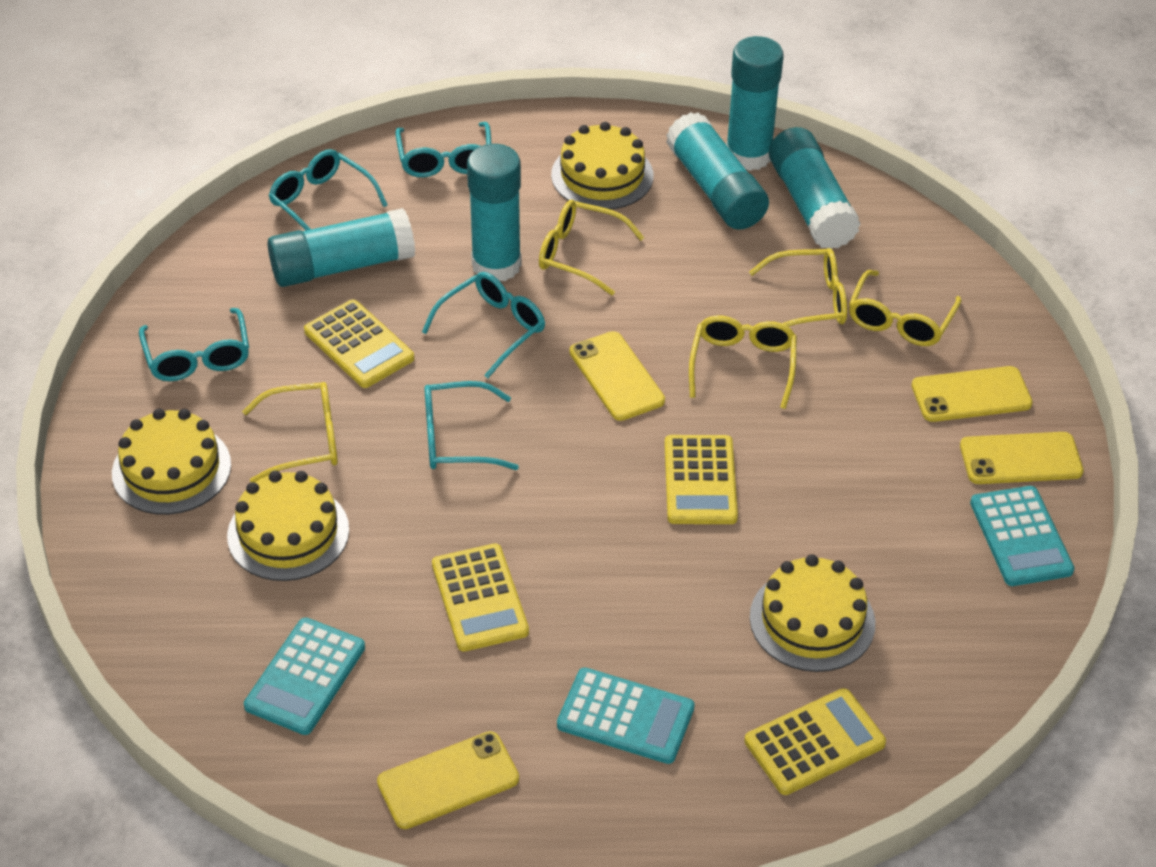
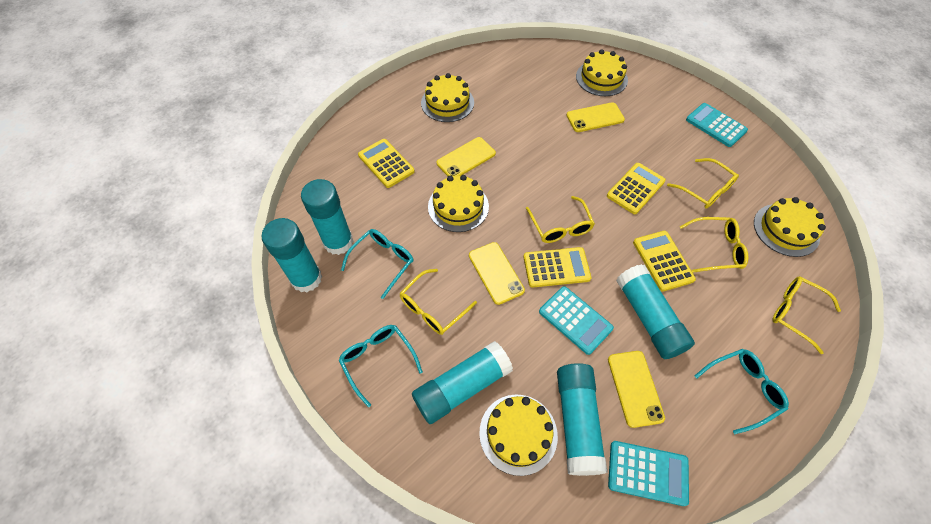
turquoise glasses: 5 -> 3
yellow cake: 4 -> 5

